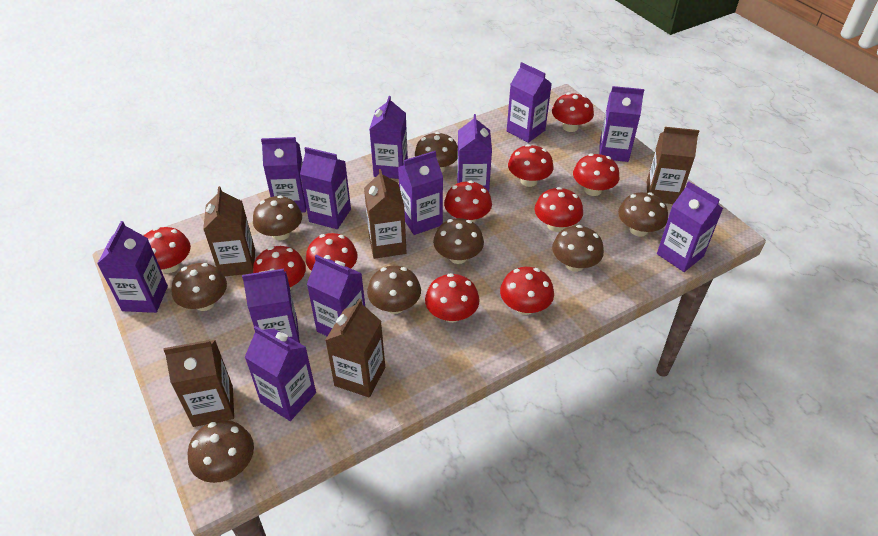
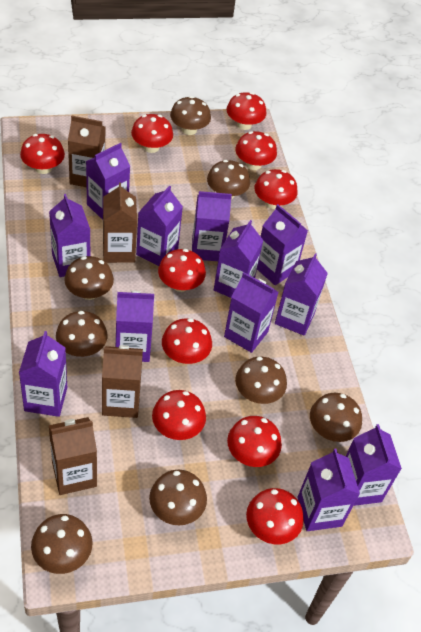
brown carton: 5 -> 4

